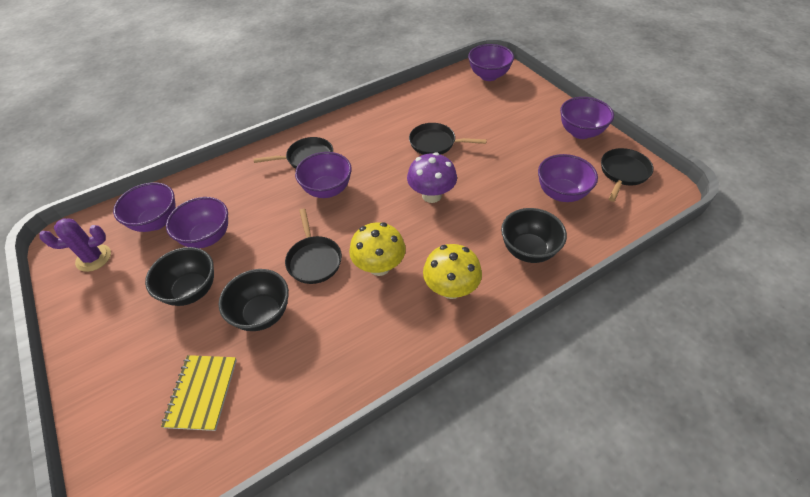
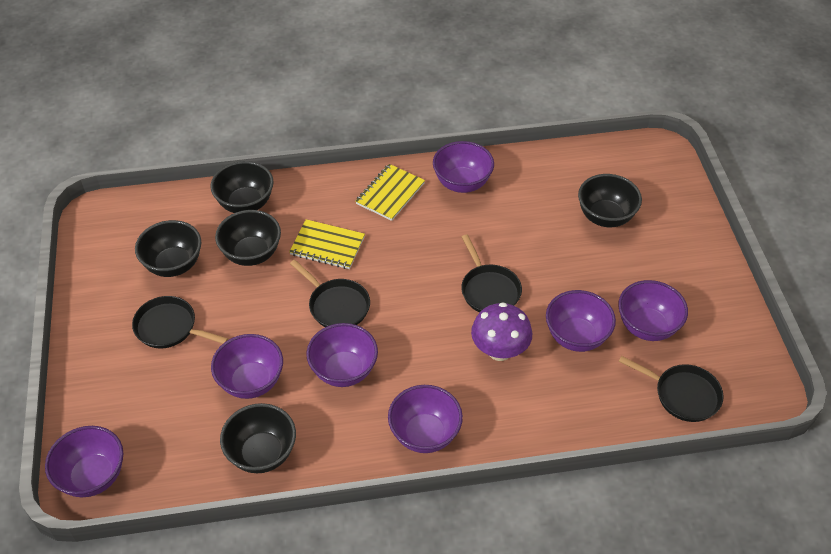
black bowl: 3 -> 5
purple bowl: 6 -> 7
purple cactus: 1 -> 0
yellow mushroom: 2 -> 0
yellow notebook: 1 -> 2

